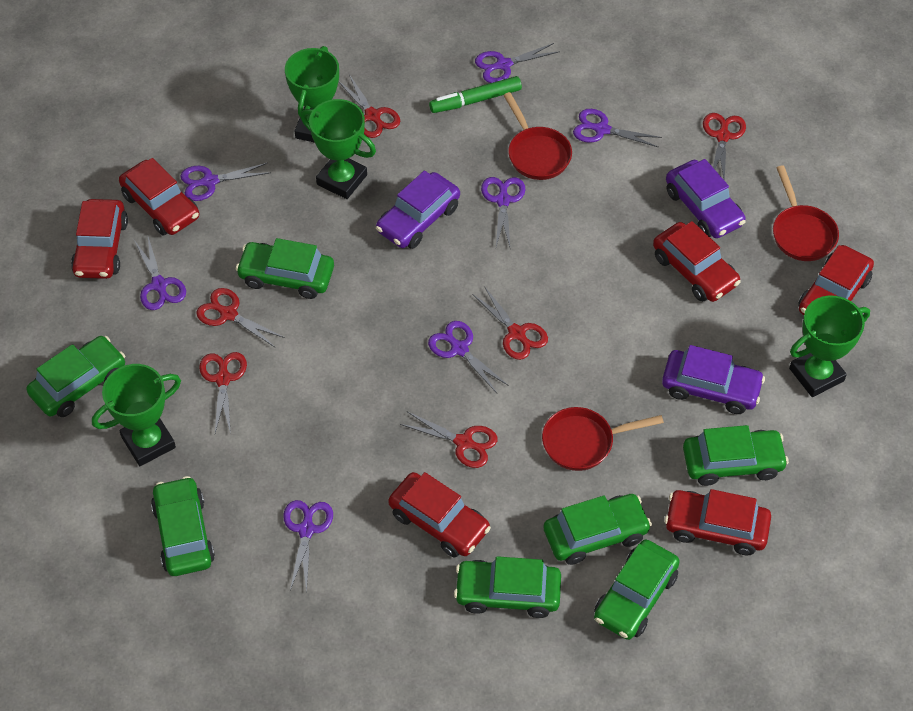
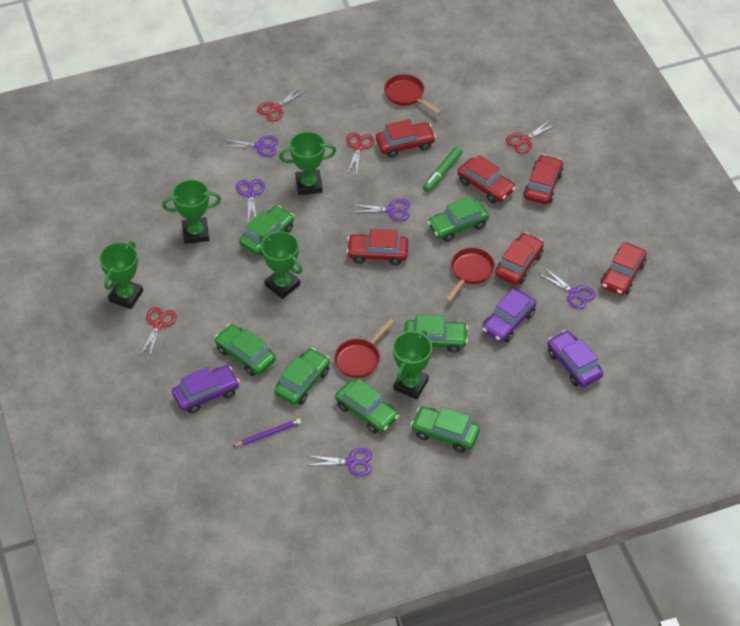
green trophy: 4 -> 5
purple pencil: 0 -> 1
purple scissors: 7 -> 5
red scissors: 6 -> 4

